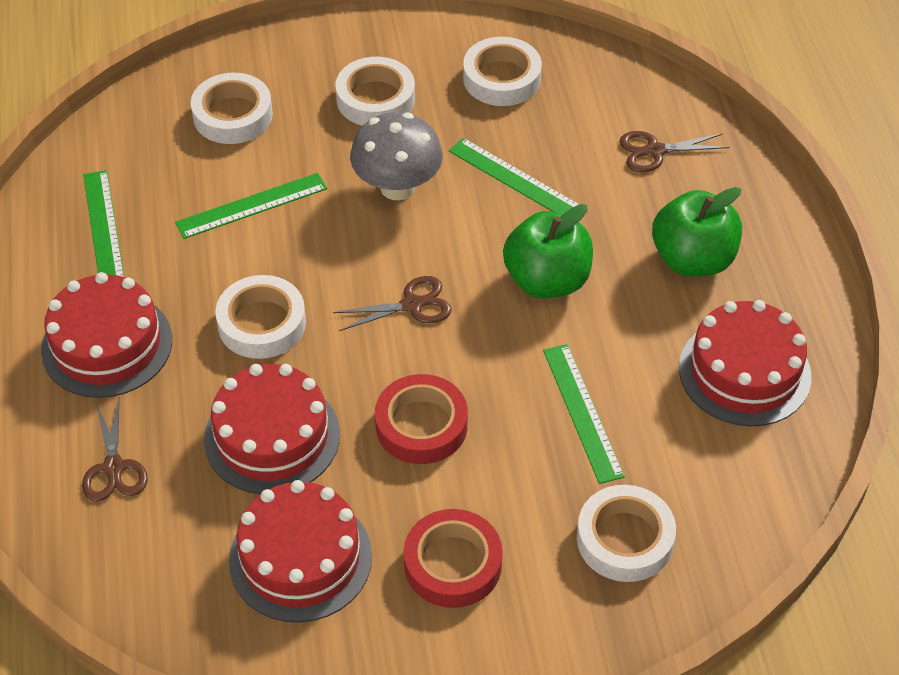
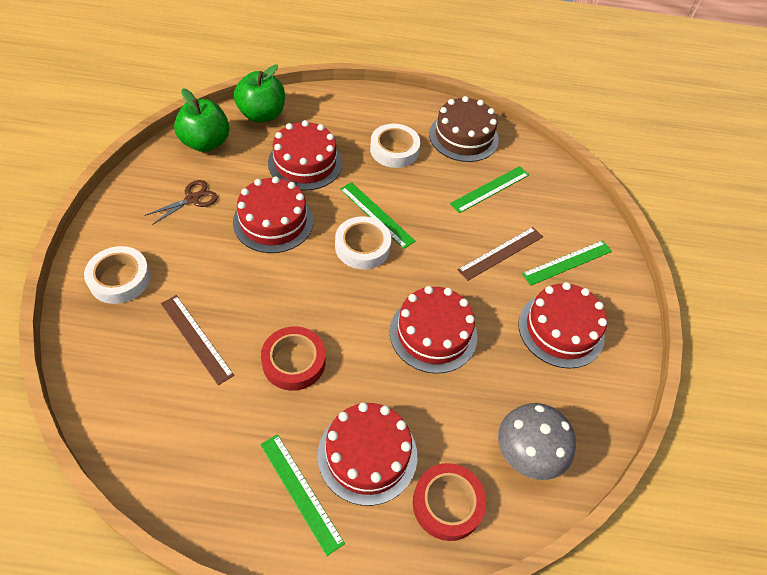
brown cake: 0 -> 1
brown ruler: 0 -> 2
brown scissors: 3 -> 1
red cake: 4 -> 5
white tape: 5 -> 3

